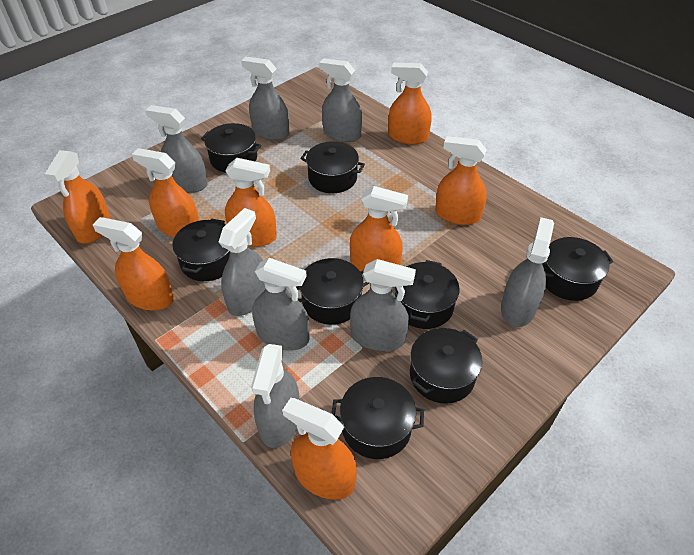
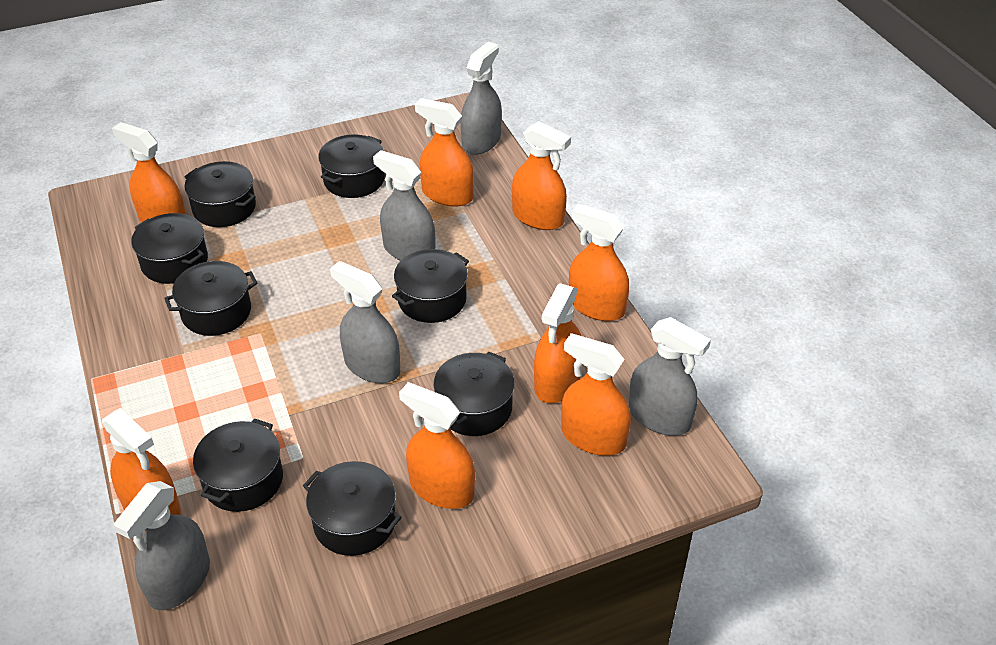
grey spray bottle: 8 -> 5

